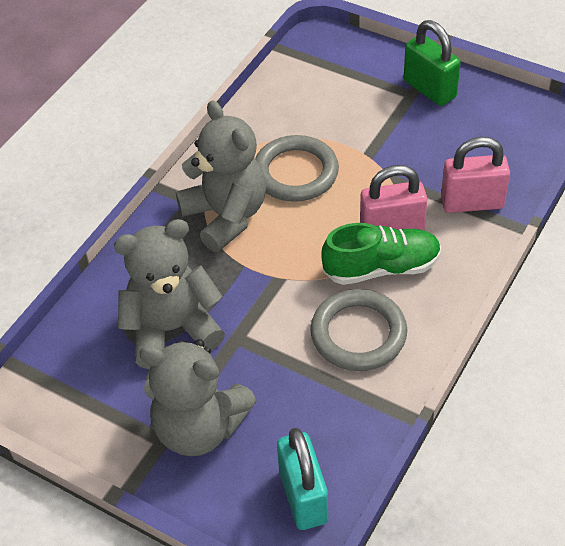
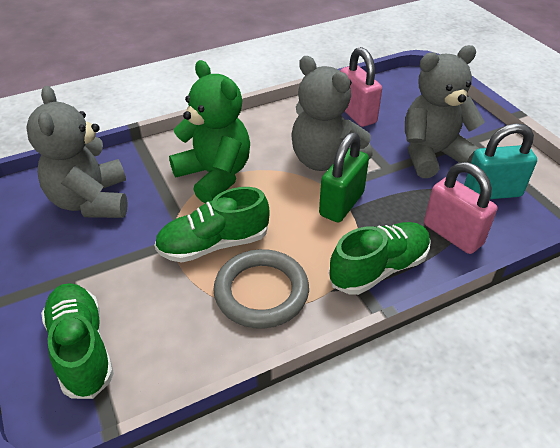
green shoe: 1 -> 3
green teddy bear: 0 -> 1
grey ring: 2 -> 1

